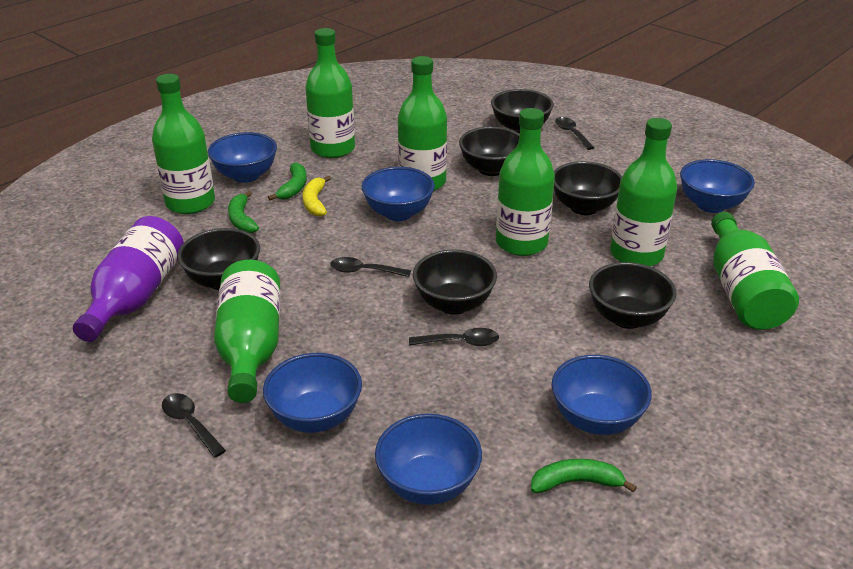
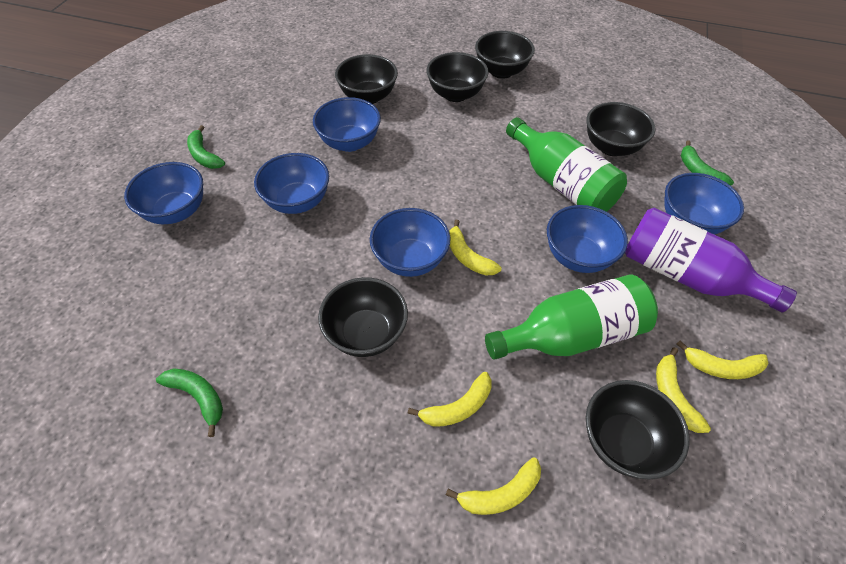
black spoon: 4 -> 0
green bottle: 7 -> 2
yellow banana: 1 -> 5

